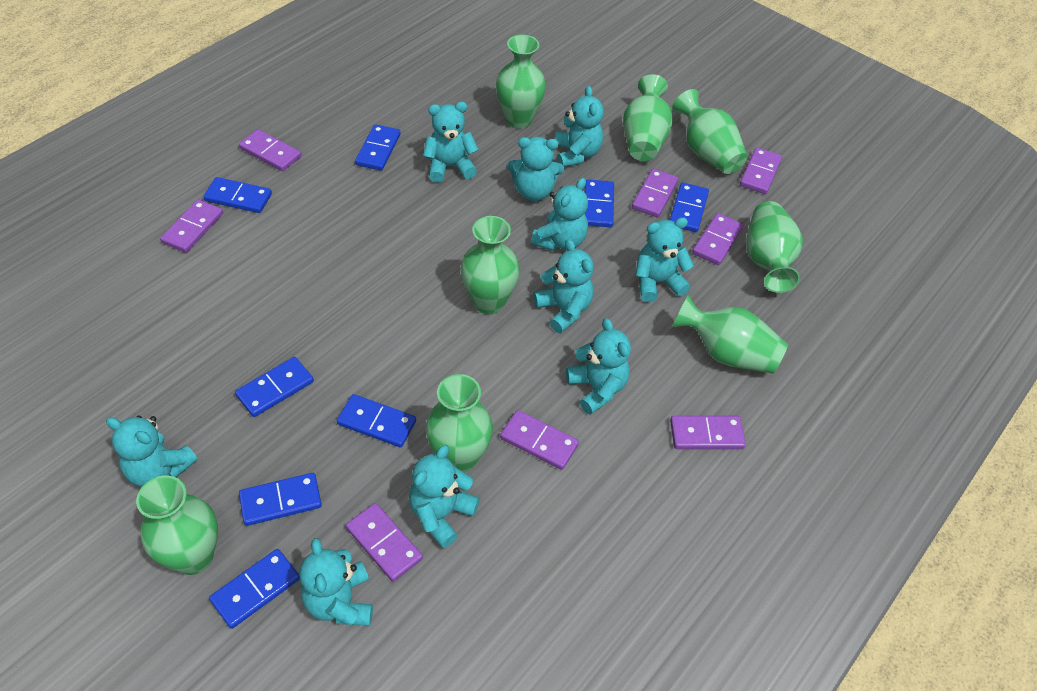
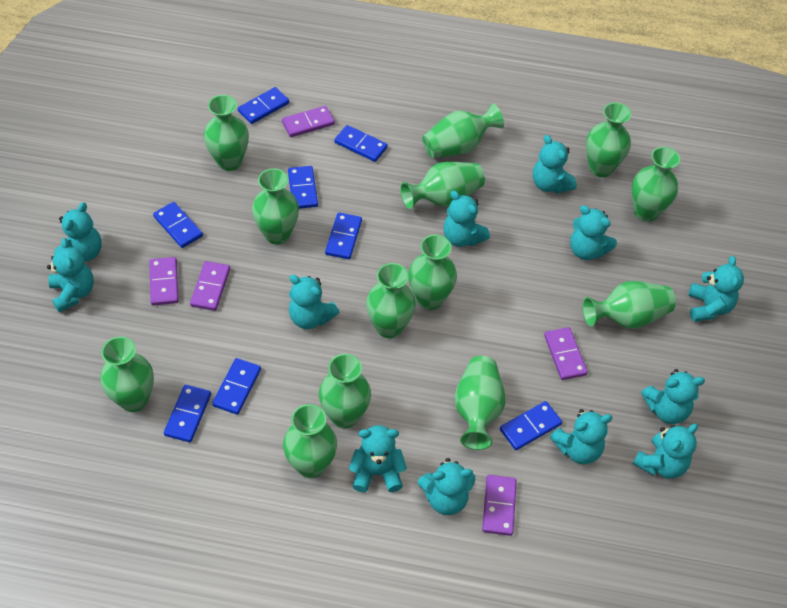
green vase: 8 -> 13
purple domino: 8 -> 5
turquoise teddy bear: 10 -> 12

